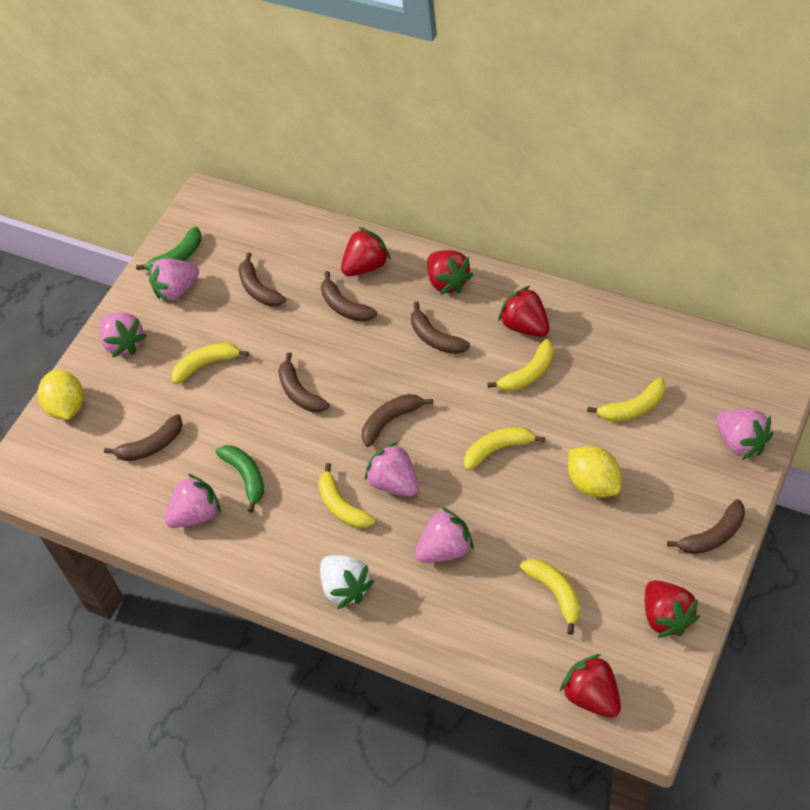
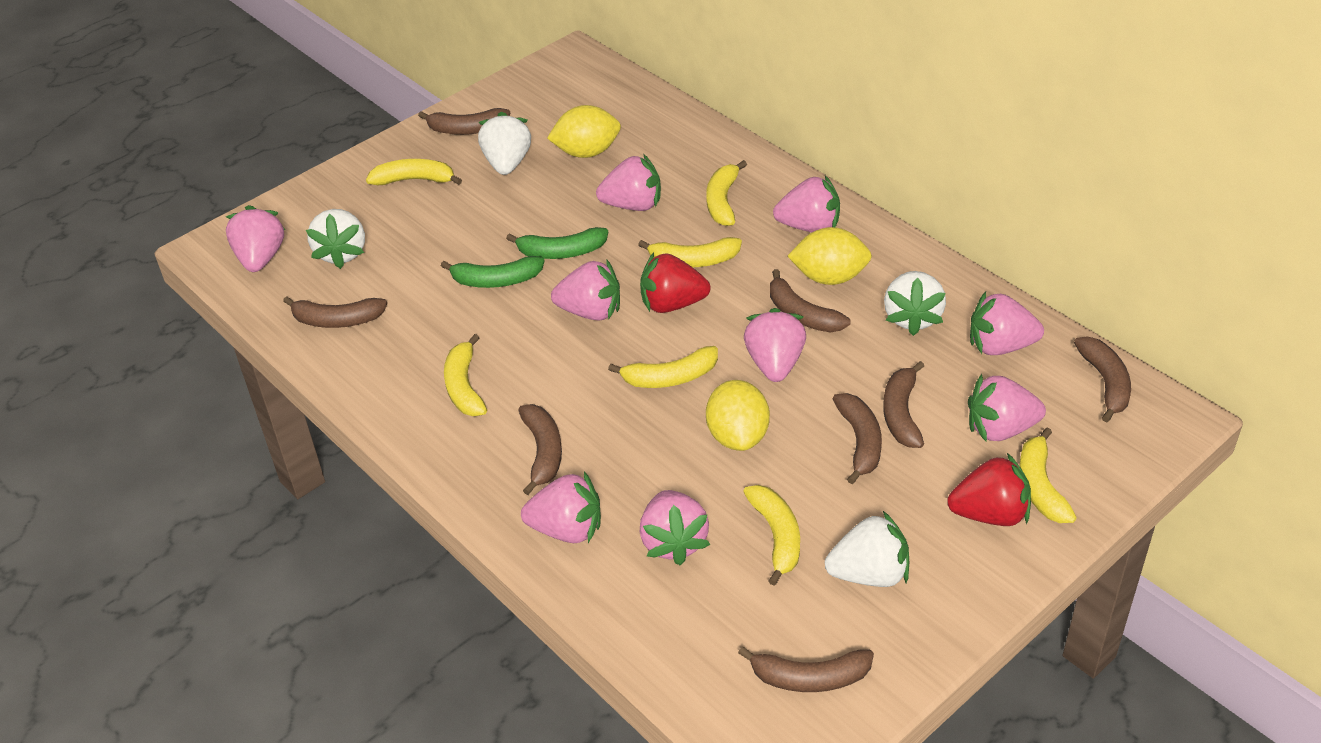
brown banana: 7 -> 8
pink strawberry: 6 -> 9
red strawberry: 5 -> 2
white strawberry: 1 -> 4
yellow banana: 6 -> 7
yellow lemon: 2 -> 3

